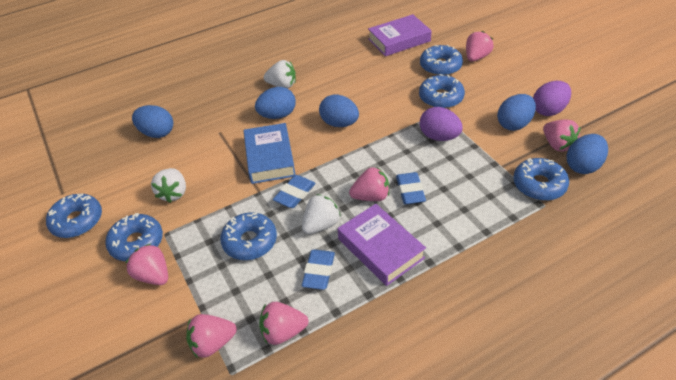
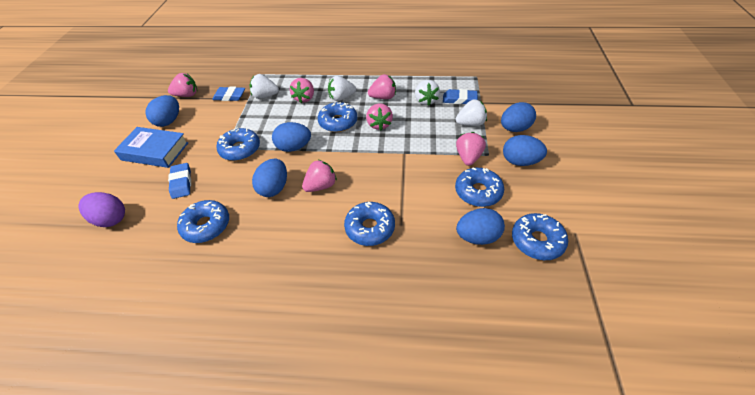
blue egg: 5 -> 6
purple book: 2 -> 0
purple egg: 2 -> 1
white strawberry: 3 -> 4

